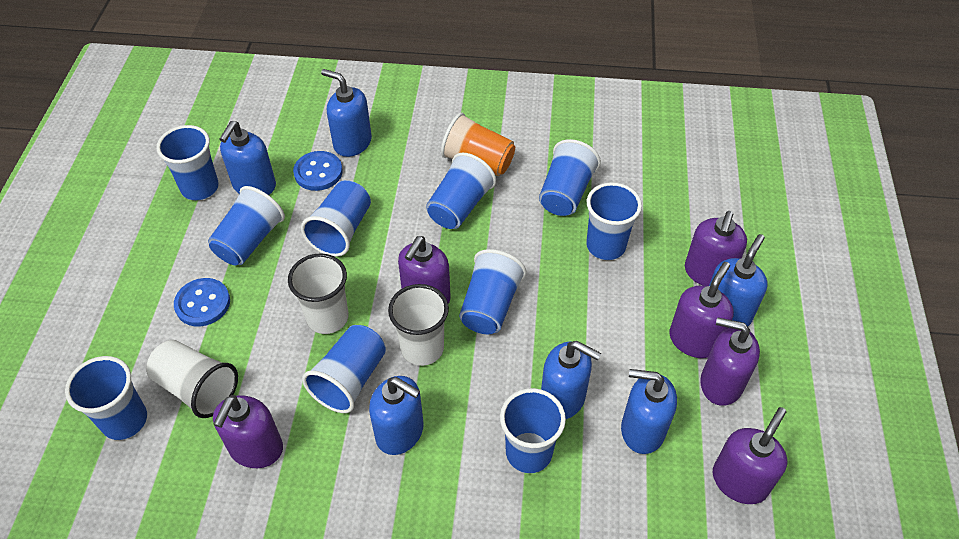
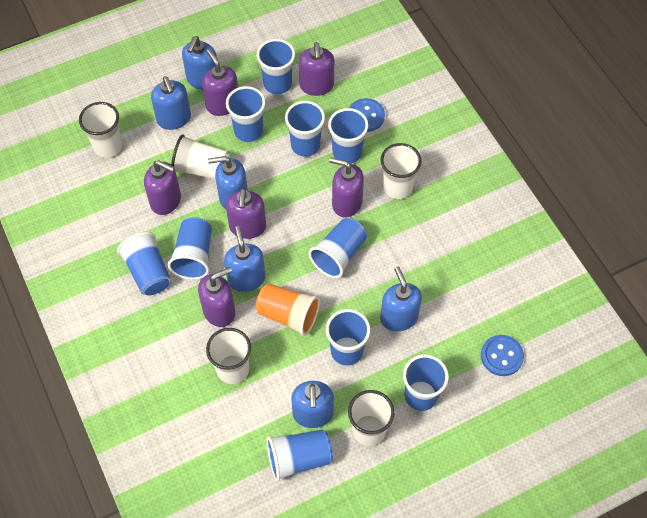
white cup: 3 -> 5

